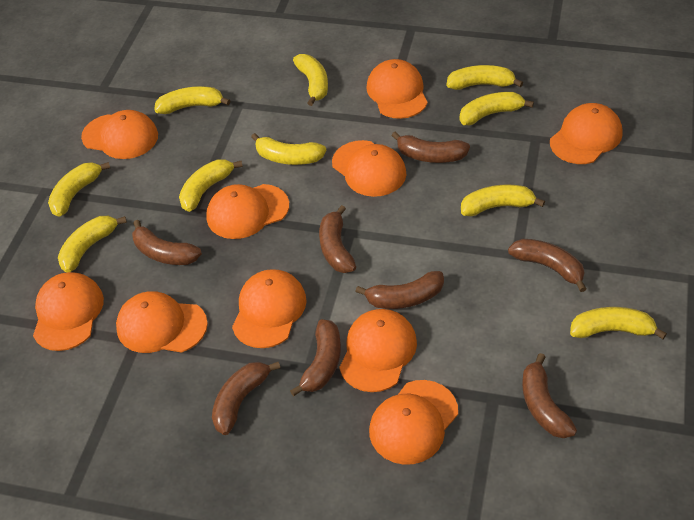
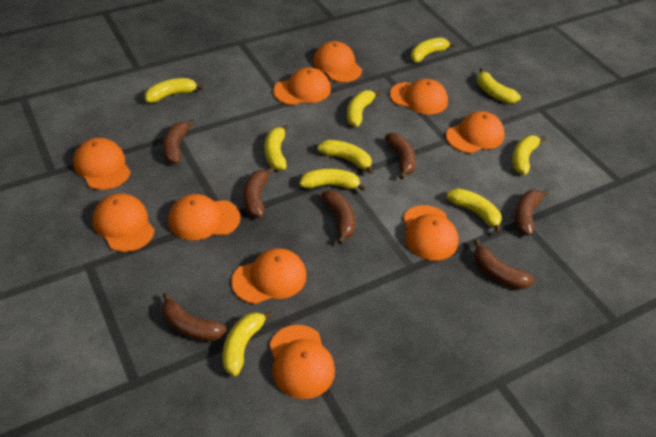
brown banana: 8 -> 7

